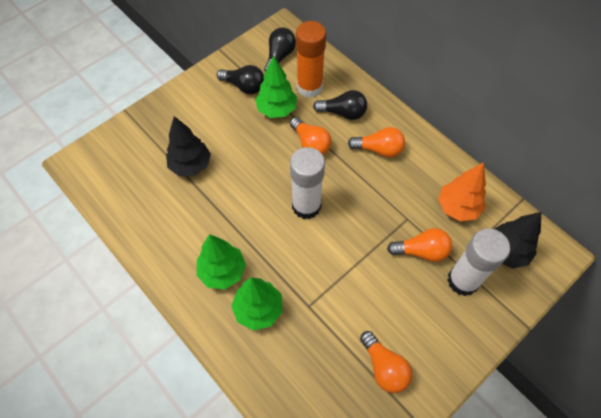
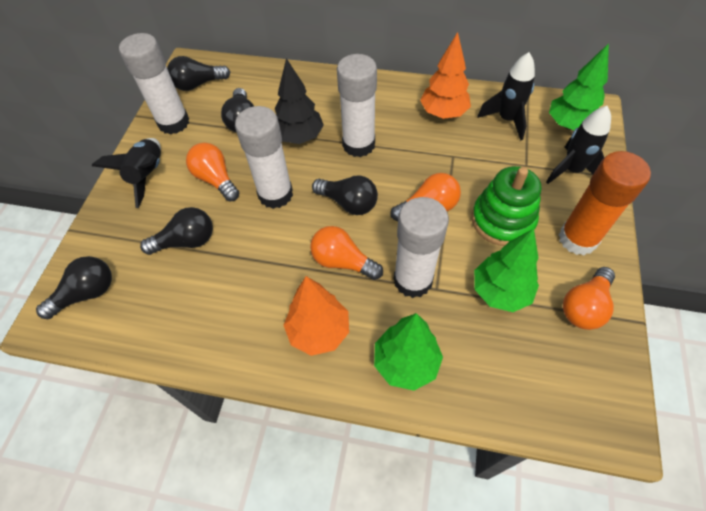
black light bulb: 3 -> 5
black rocket: 0 -> 3
black tree: 2 -> 1
green stacking toy: 0 -> 1
orange tree: 1 -> 2
white glue stick: 2 -> 4

